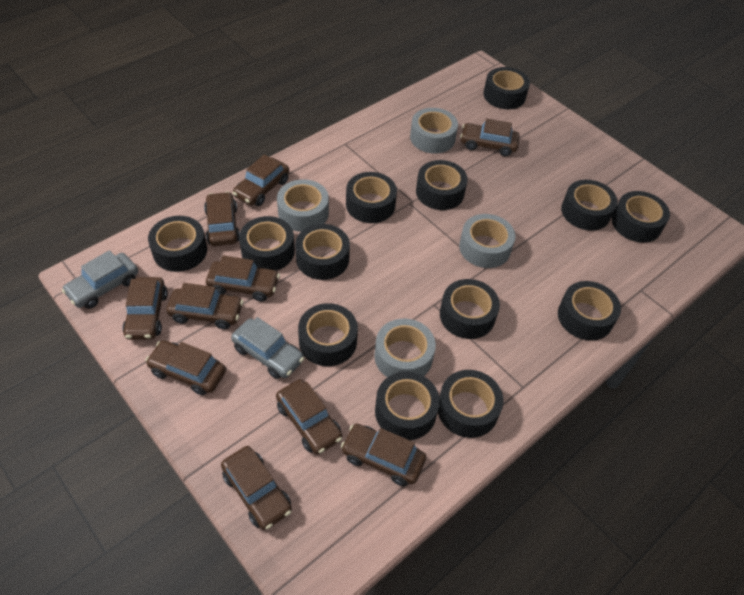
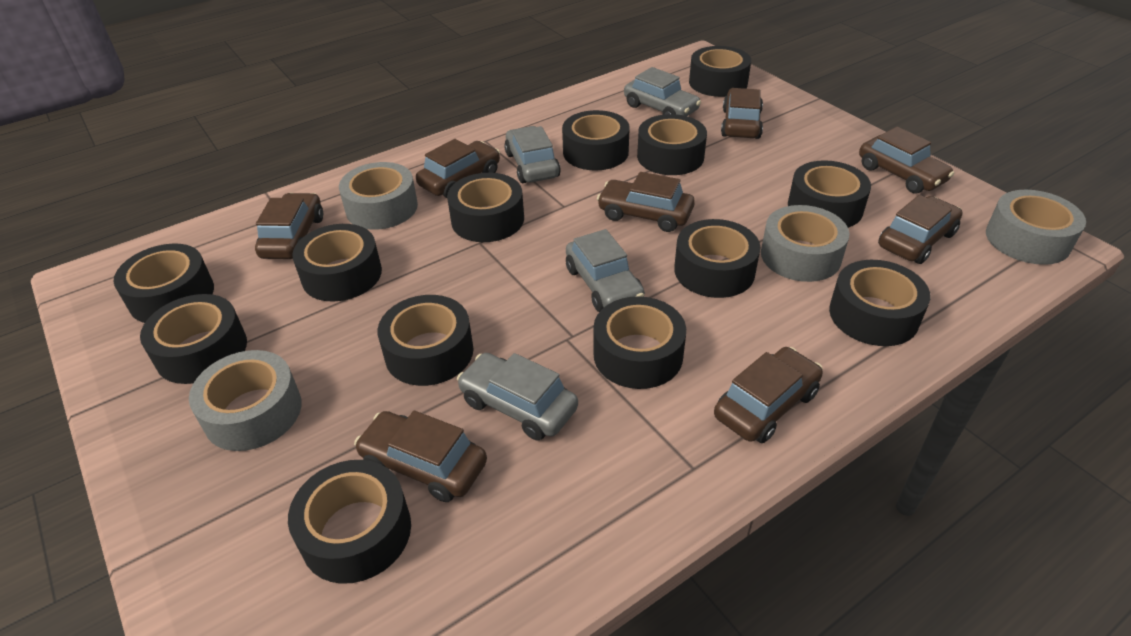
brown car: 10 -> 8
grey car: 2 -> 4

